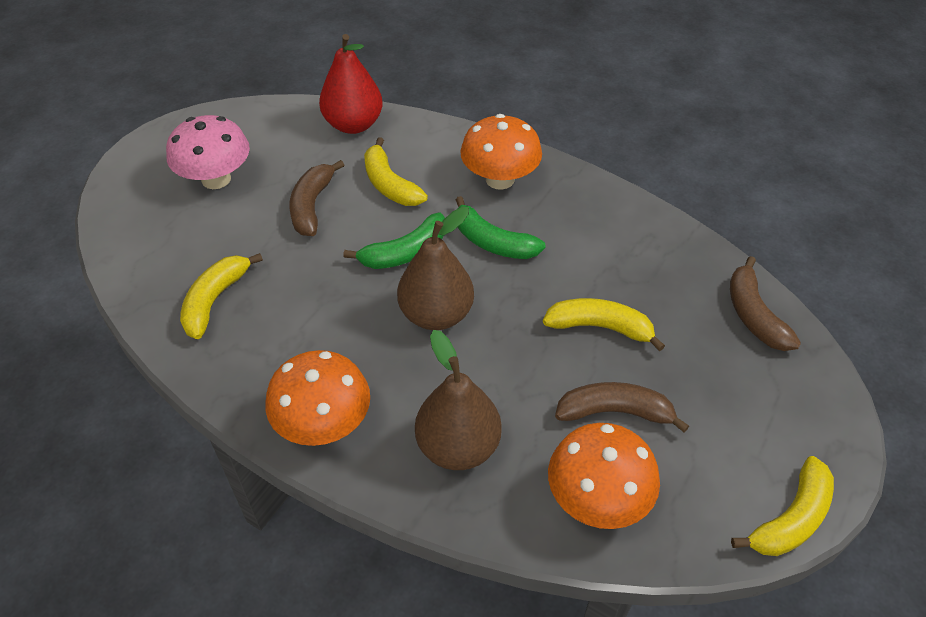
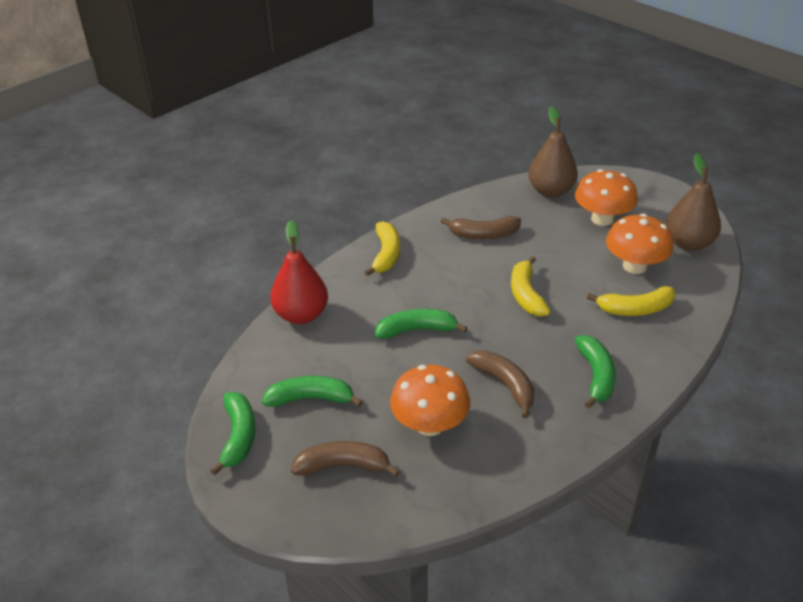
green banana: 2 -> 4
pink mushroom: 1 -> 0
yellow banana: 4 -> 3

